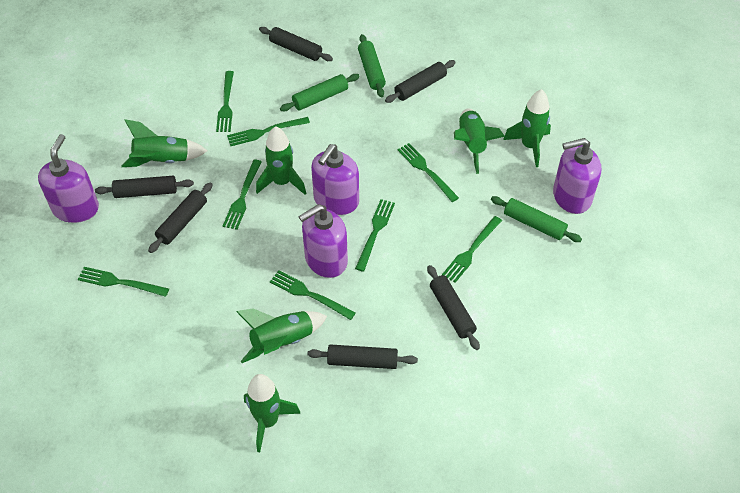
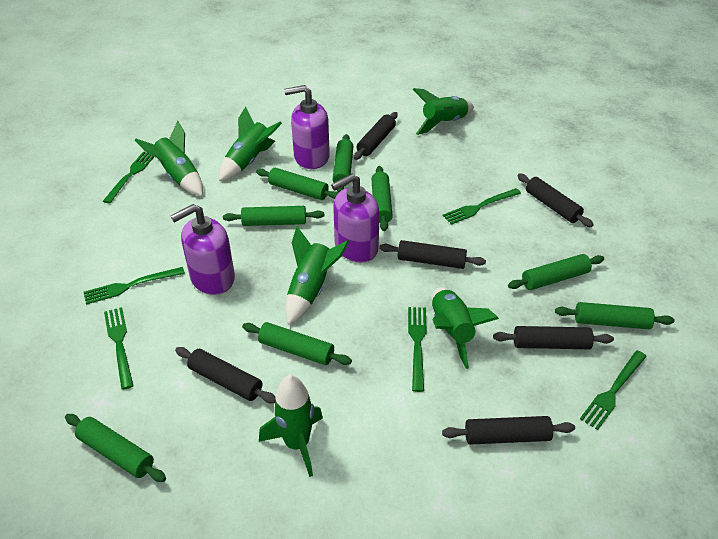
green fork: 8 -> 6
green rolling pin: 3 -> 8
purple soap dispenser: 4 -> 3

